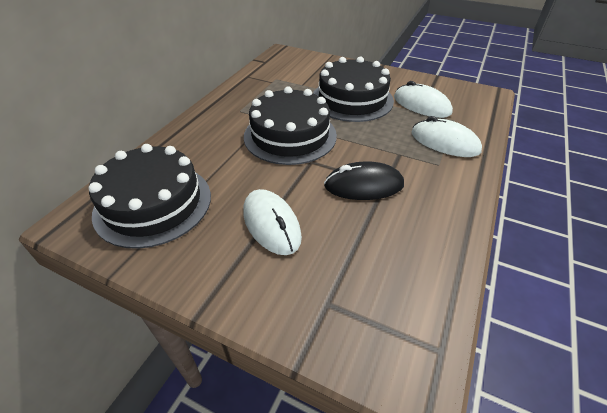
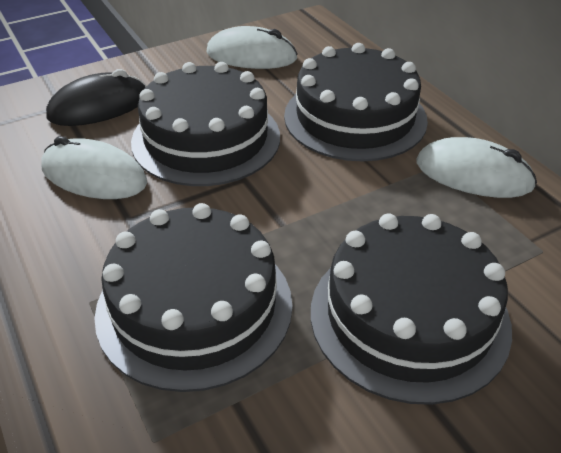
black cake: 3 -> 4

